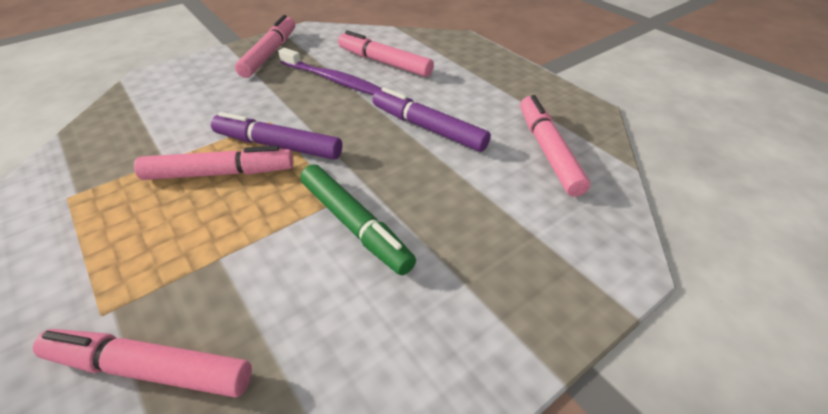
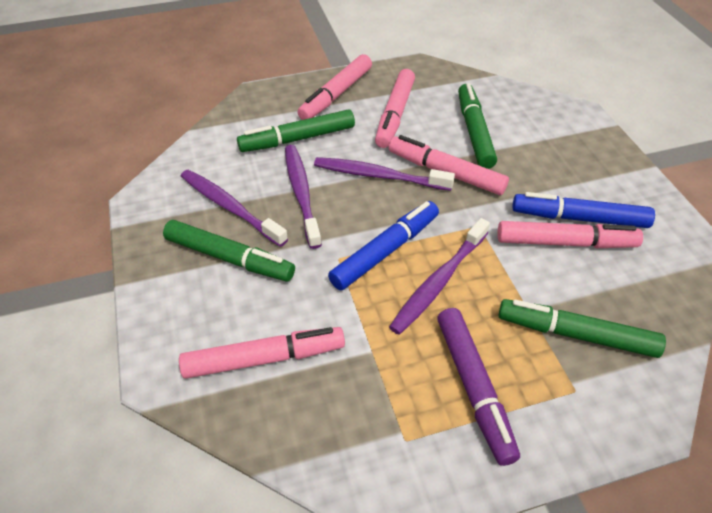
blue marker: 0 -> 2
green marker: 1 -> 4
purple marker: 2 -> 1
purple toothbrush: 1 -> 4

